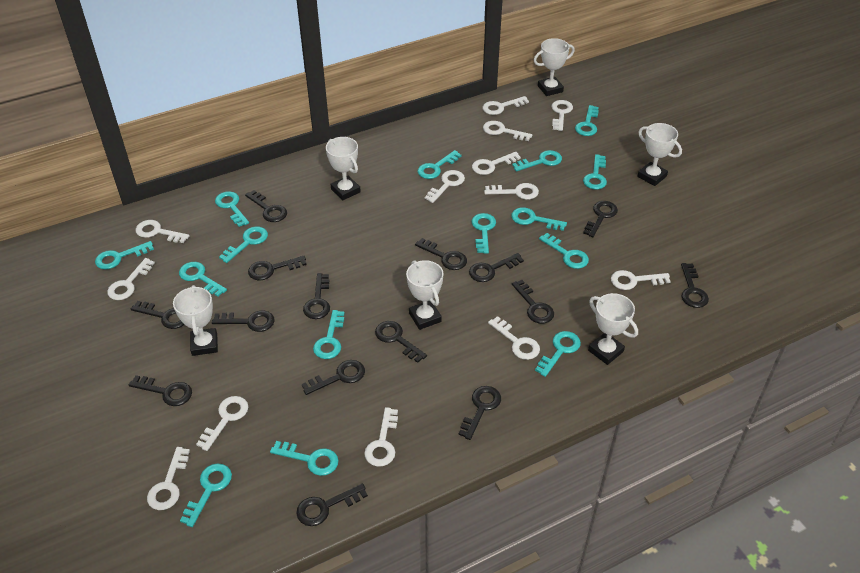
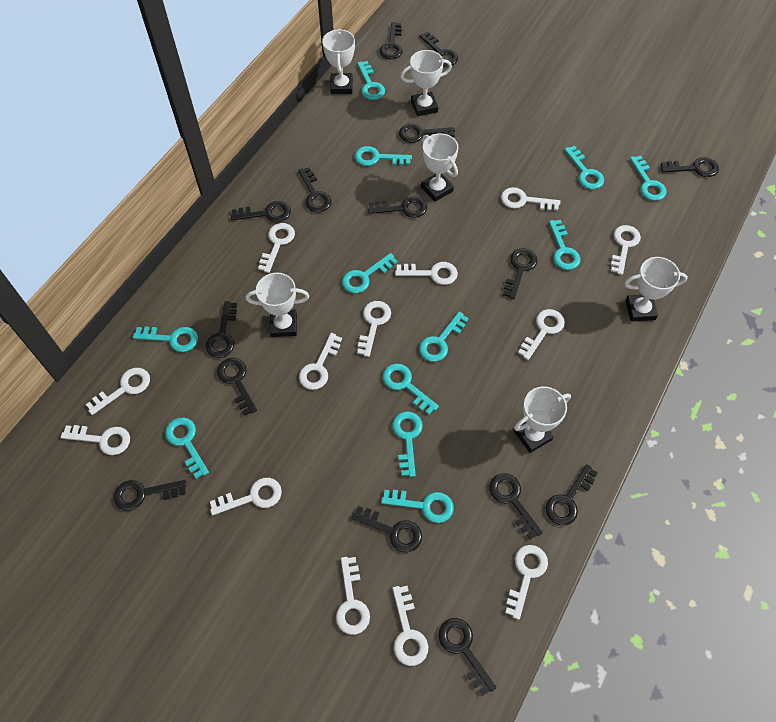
turquoise key: 15 -> 12

